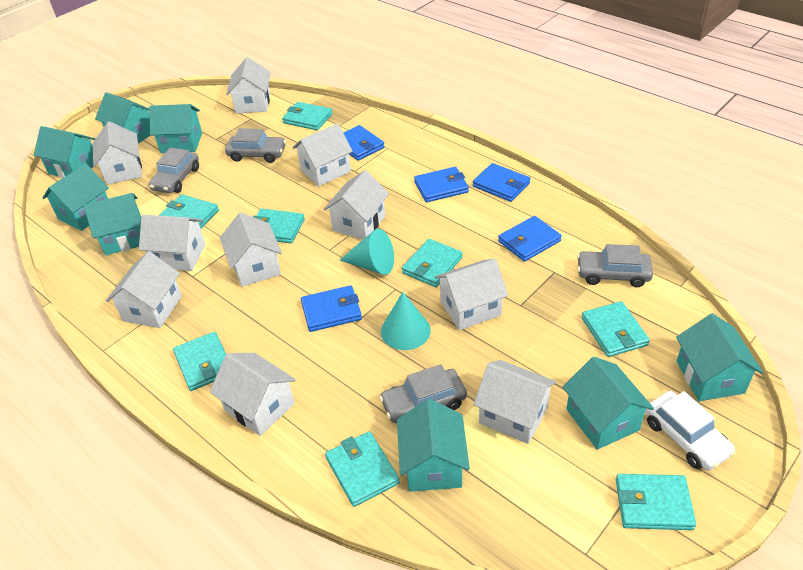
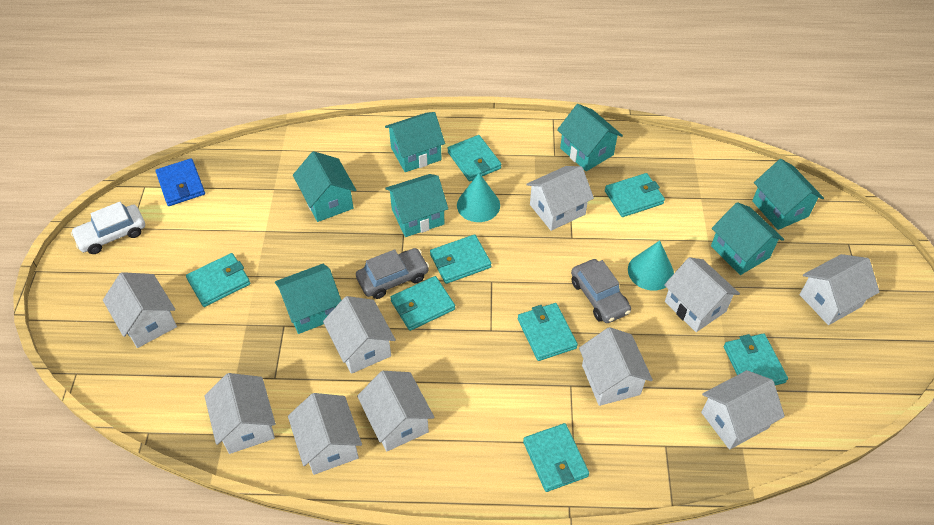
blue wallet: 5 -> 1
grey car: 4 -> 2
turquoise house: 8 -> 7

